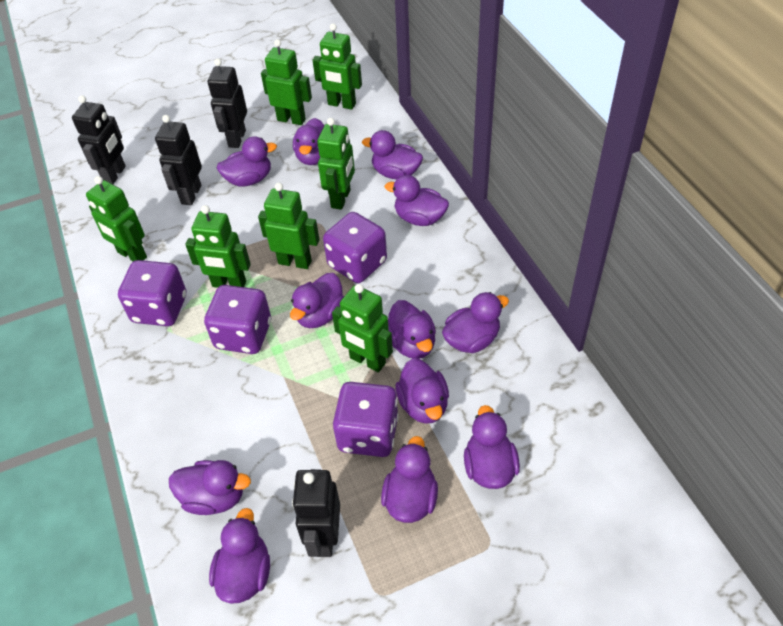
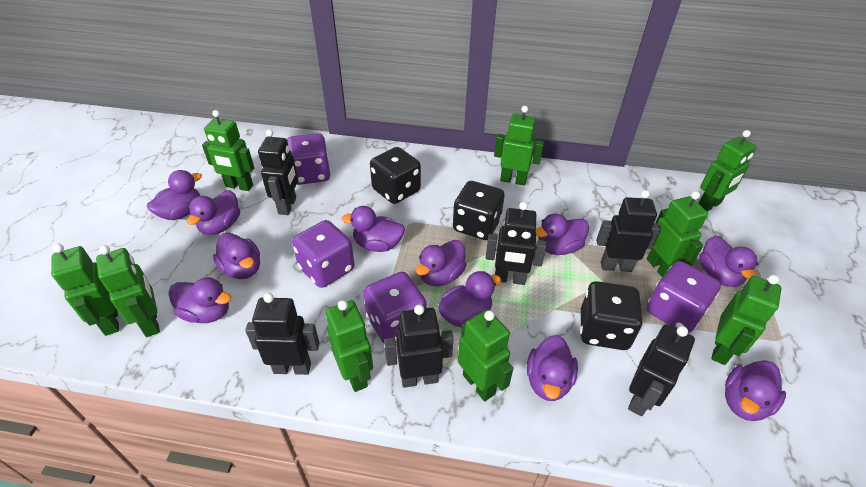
black dice: 0 -> 3
black robot: 4 -> 6
green robot: 7 -> 9
purple duck: 12 -> 11

